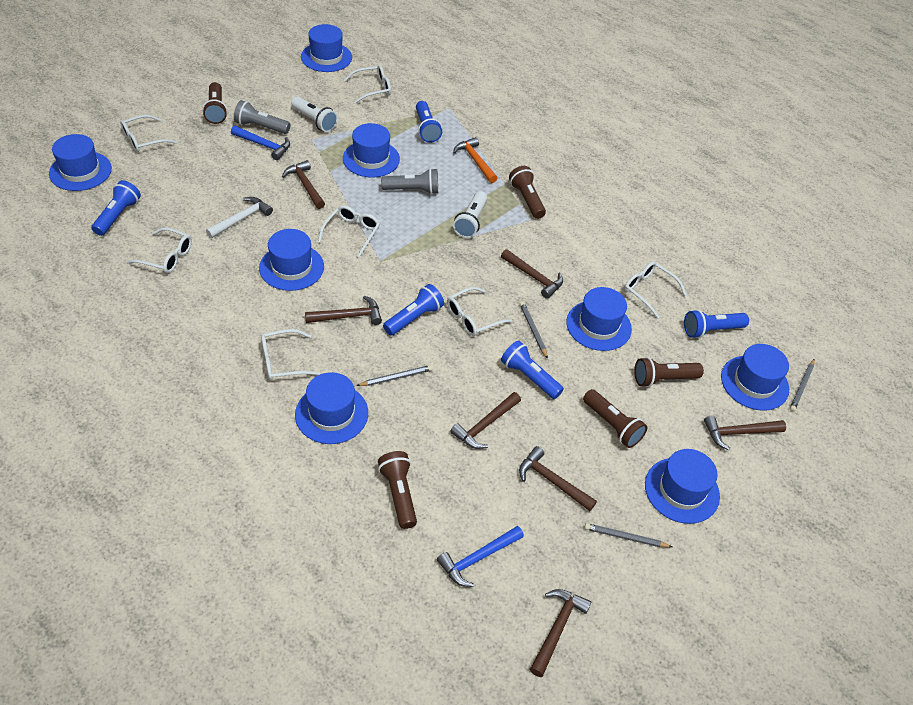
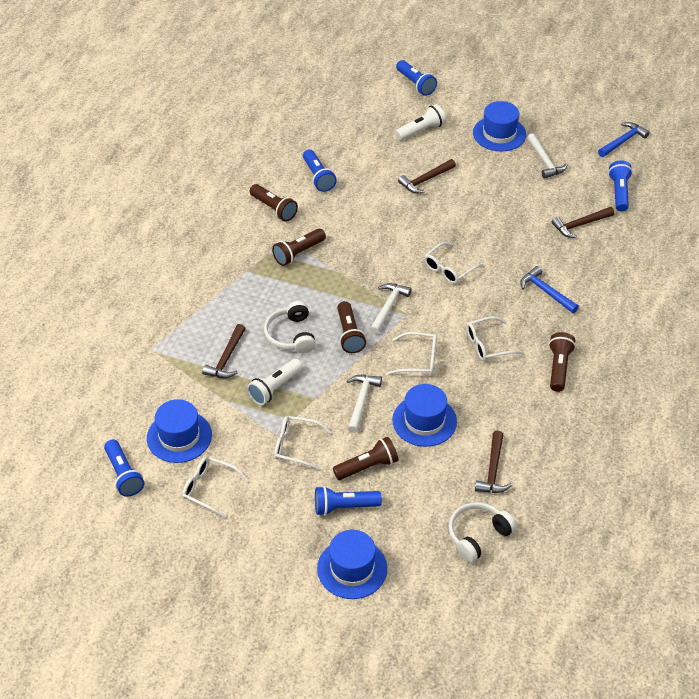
blue hat: 8 -> 4
brown hammer: 7 -> 4
grey flashlight: 2 -> 0
grey pencil: 4 -> 0
orange hammer: 1 -> 0
white glasses: 7 -> 5
white hammer: 1 -> 3
white headphones: 0 -> 2

